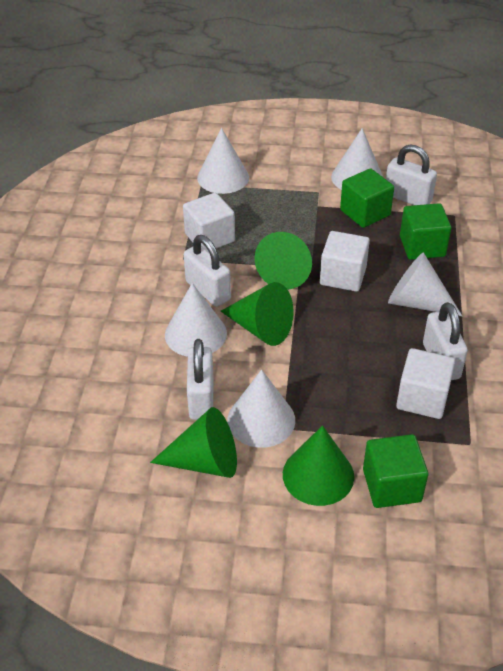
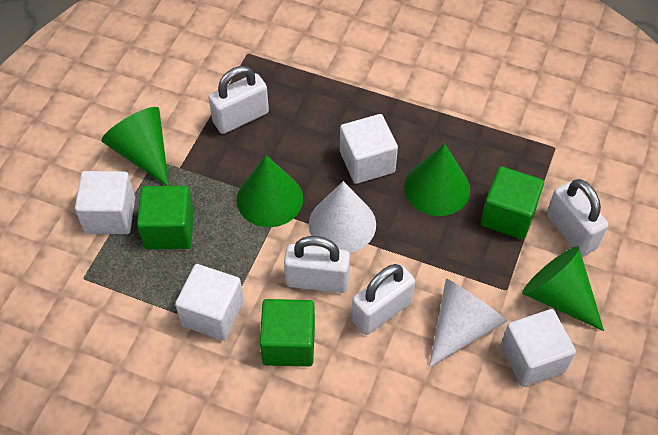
white cone: 5 -> 2
white cube: 3 -> 4

